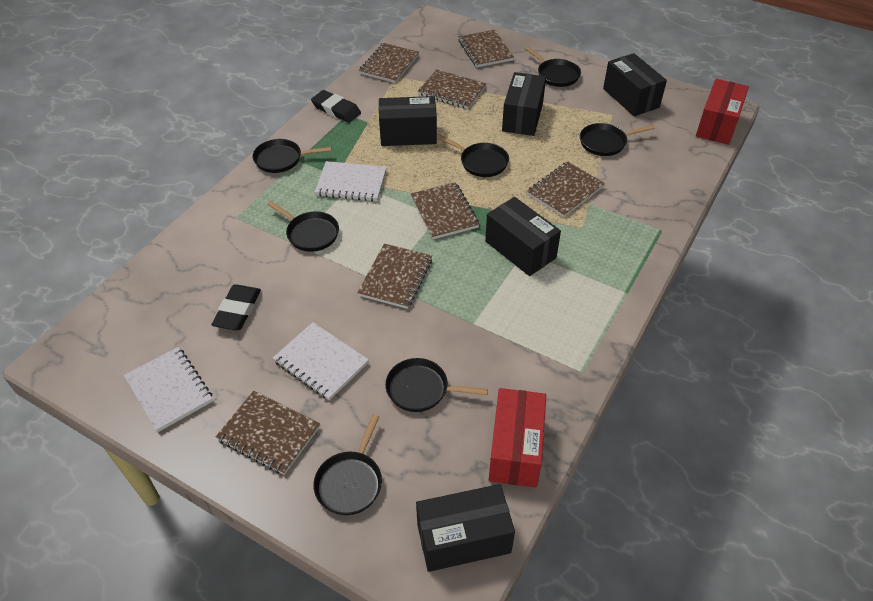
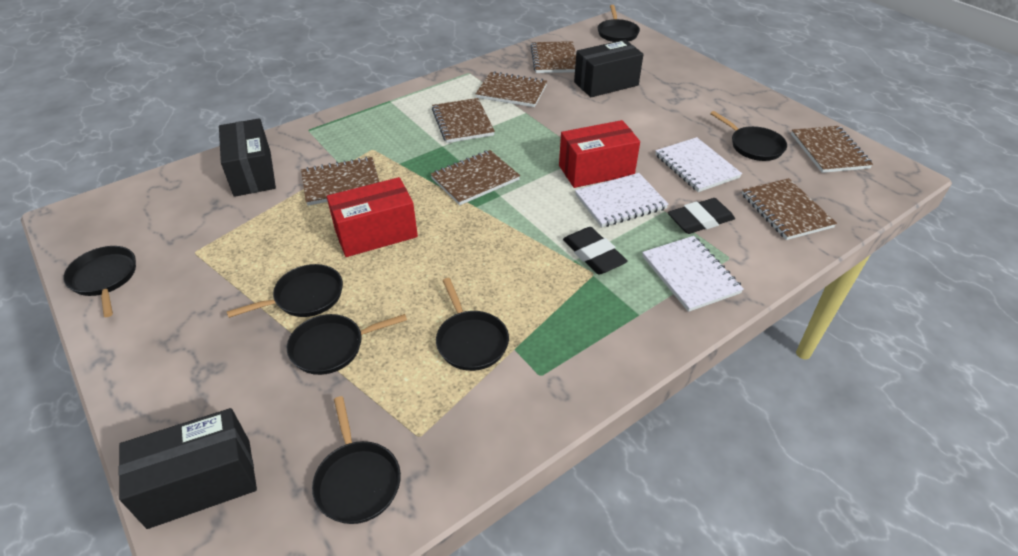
black box: 5 -> 3

